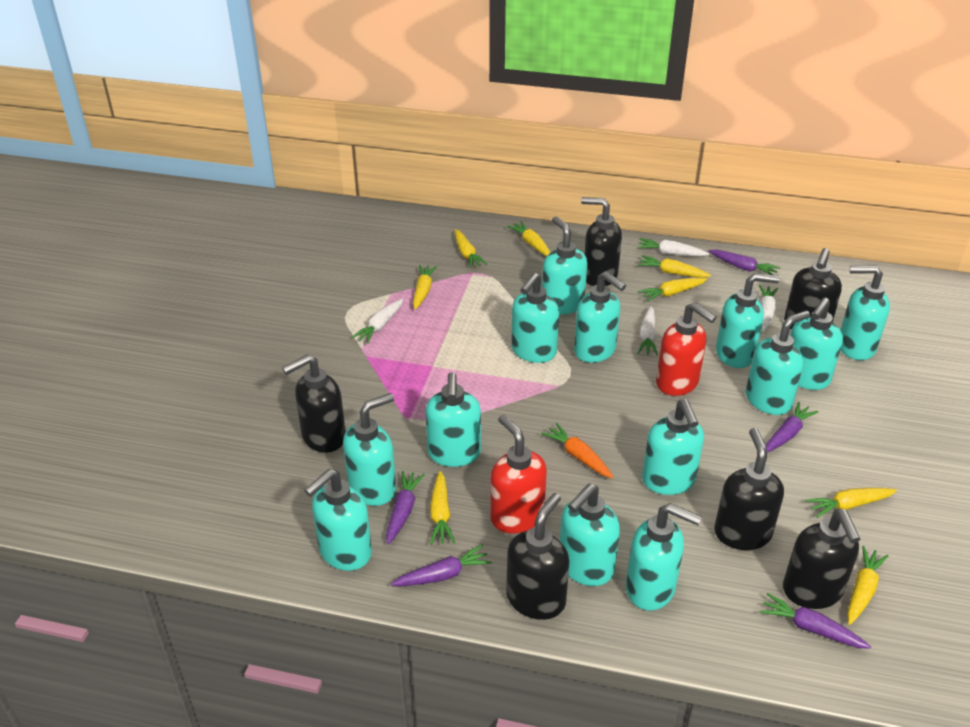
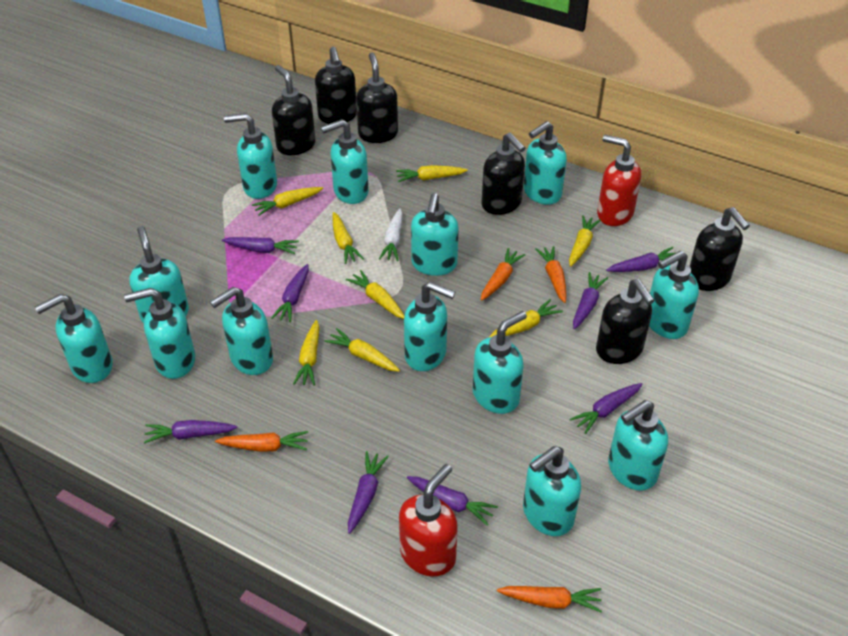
orange carrot: 1 -> 4
purple carrot: 5 -> 8
white carrot: 4 -> 1

